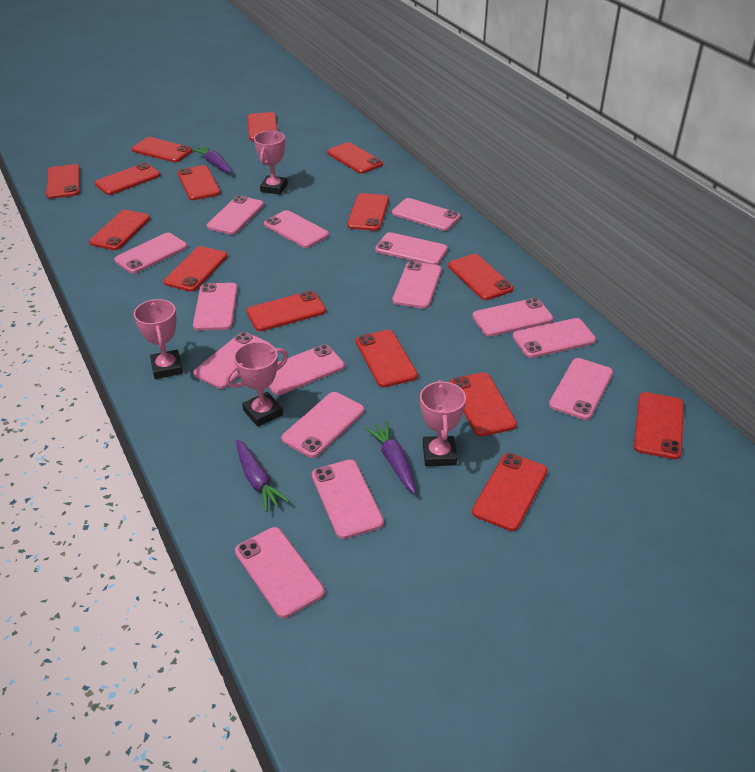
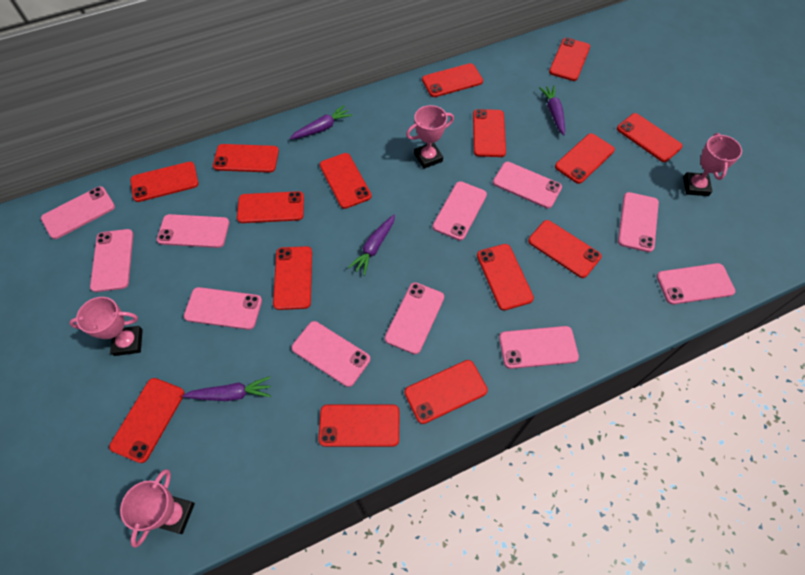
pink phone: 15 -> 11
purple carrot: 3 -> 4

